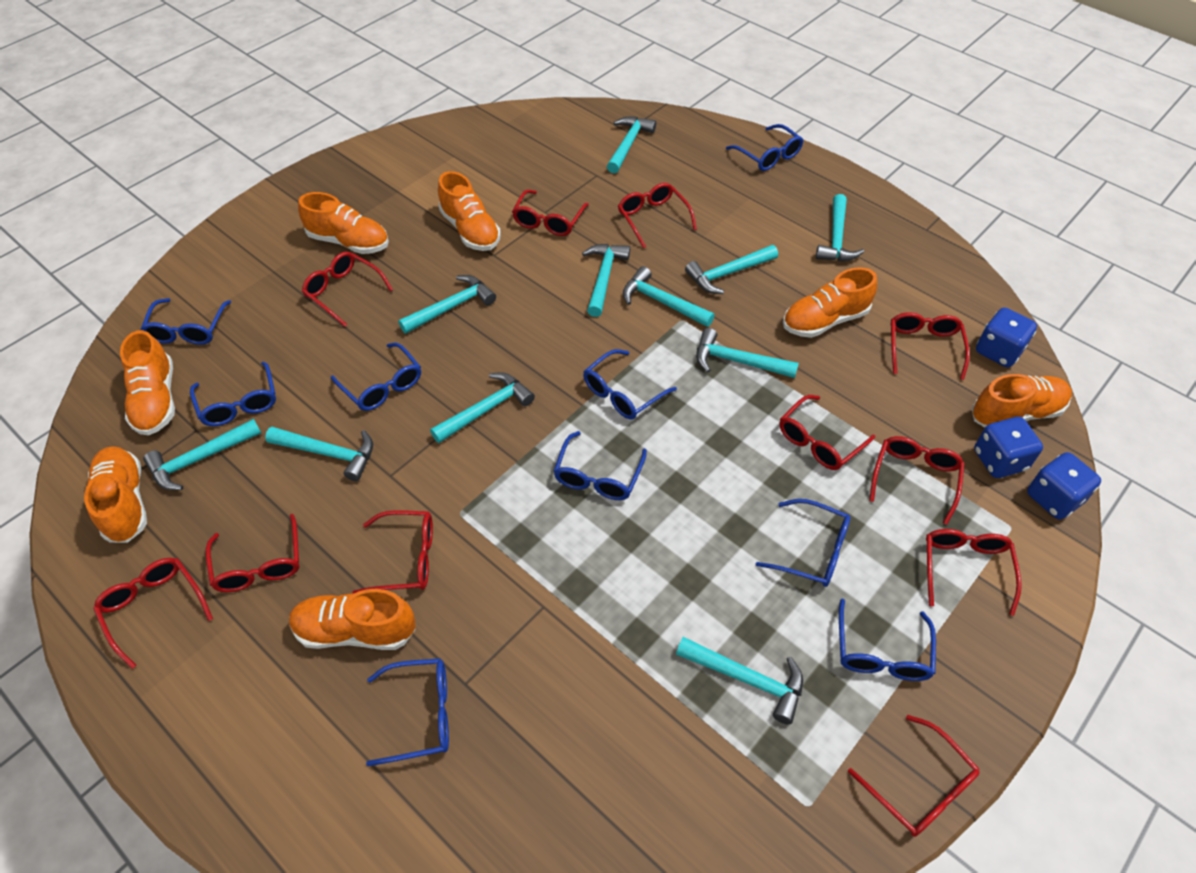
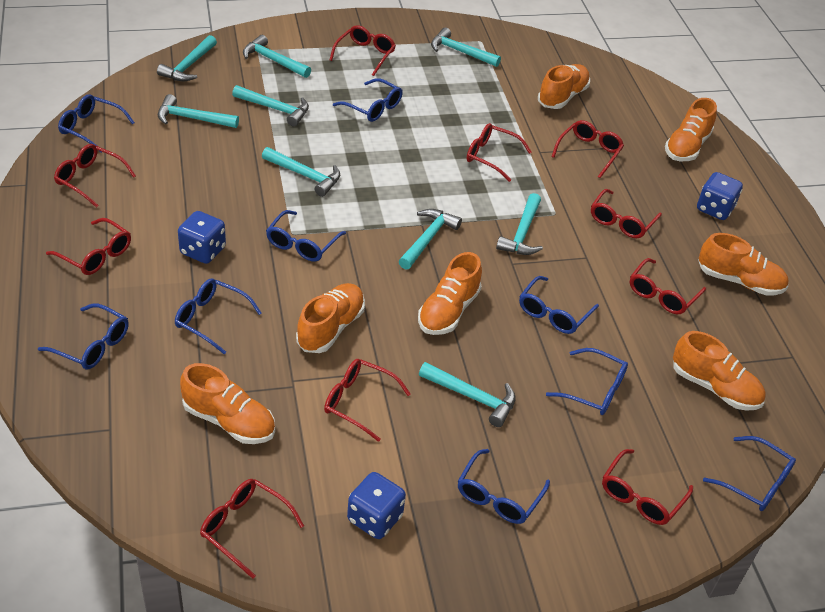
red glasses: 11 -> 10
turquoise hammer: 11 -> 9

